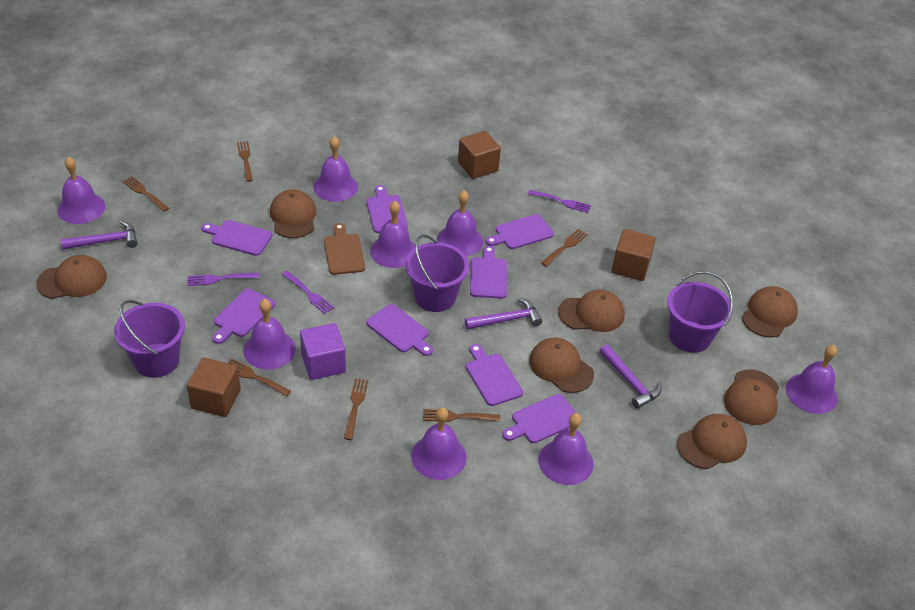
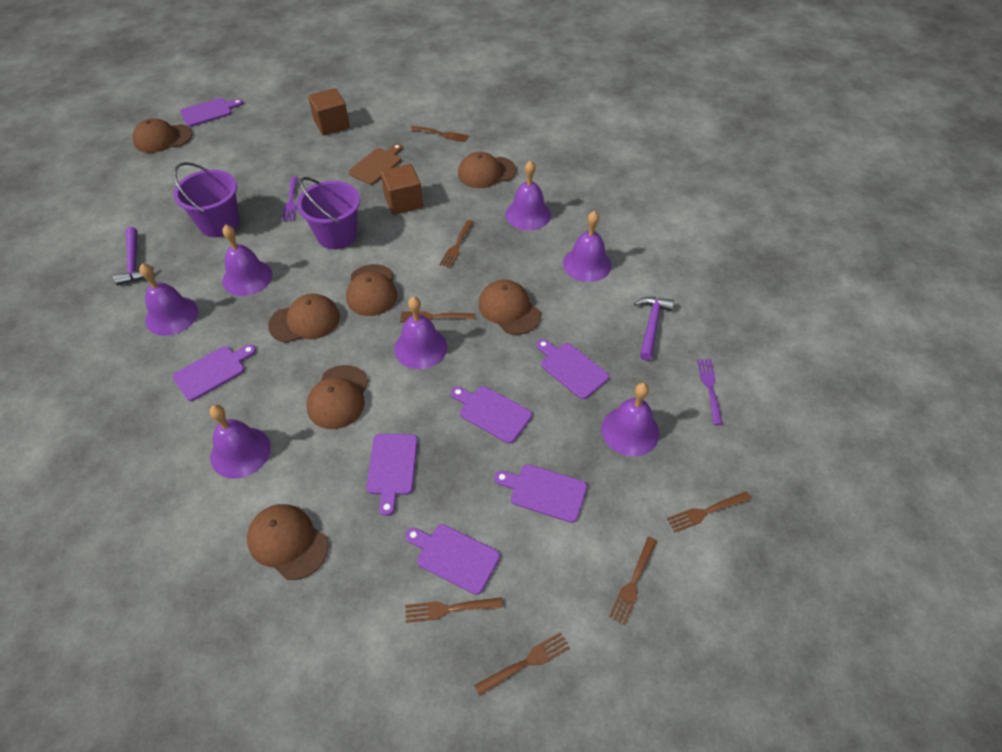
brown cube: 3 -> 2
brown fork: 6 -> 7
purple bell: 8 -> 7
purple bucket: 3 -> 2
purple cube: 1 -> 0
purple cutting board: 8 -> 7
purple fork: 3 -> 2
purple hammer: 3 -> 2

